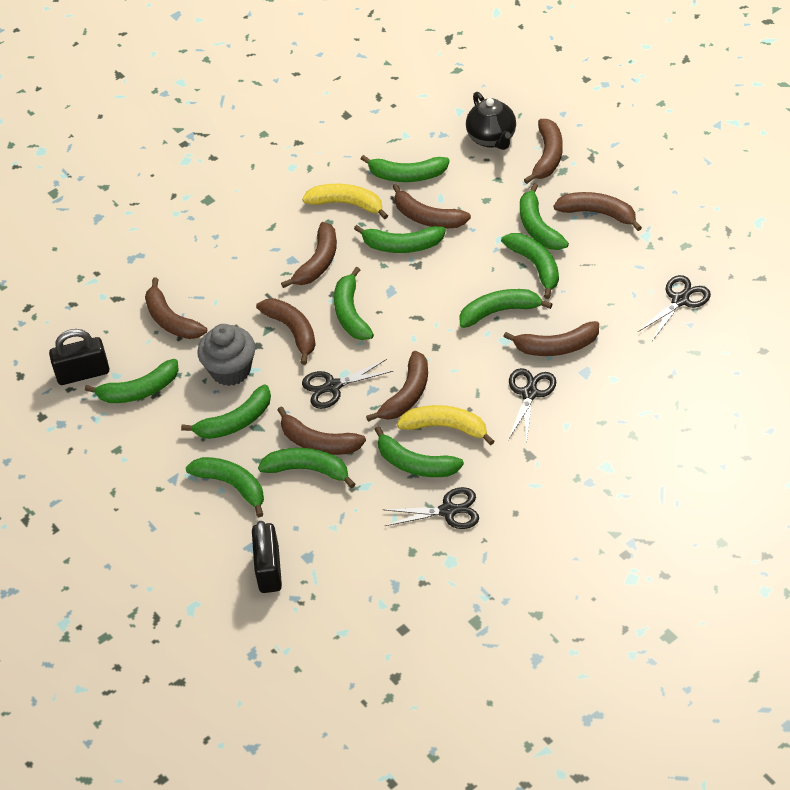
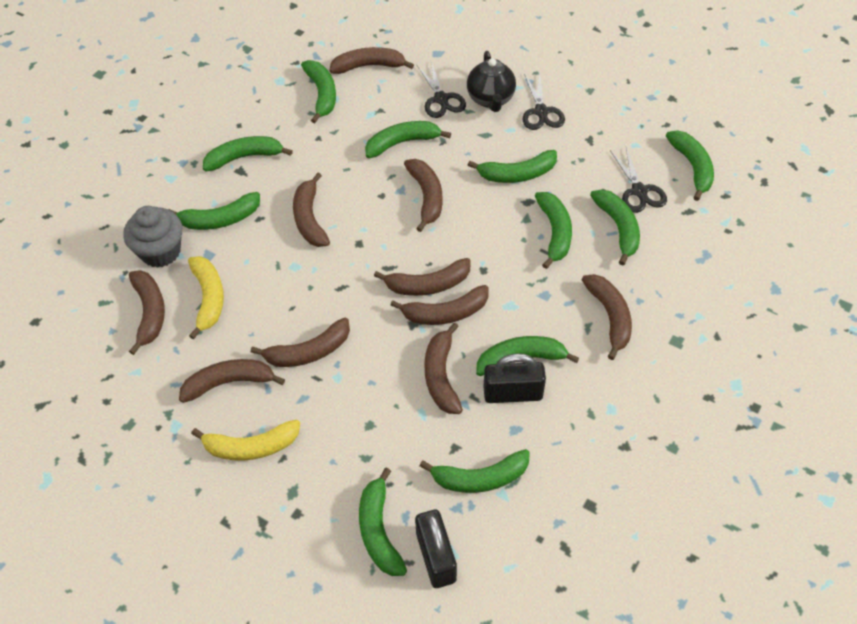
black scissors: 4 -> 3
brown banana: 9 -> 10

